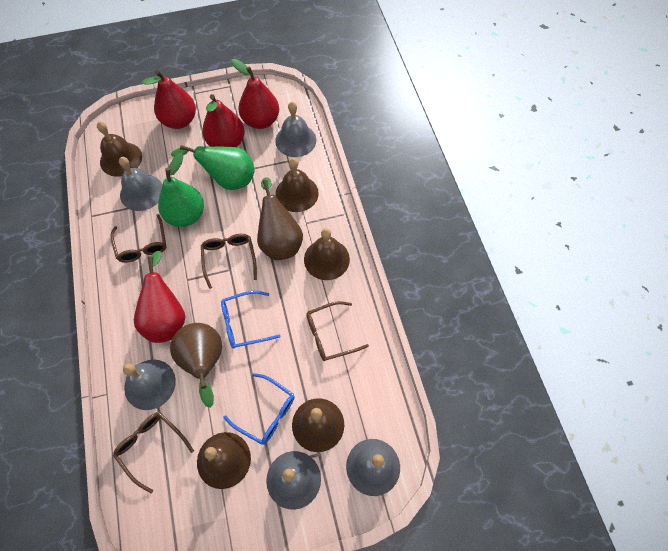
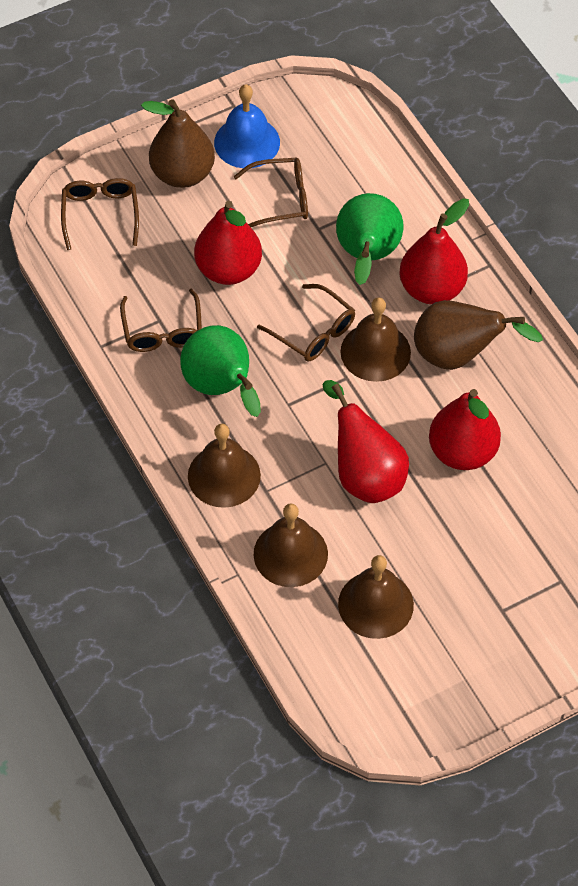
blue bell: 0 -> 1
blue glasses: 2 -> 0
brown bell: 5 -> 4
grey bell: 5 -> 0

